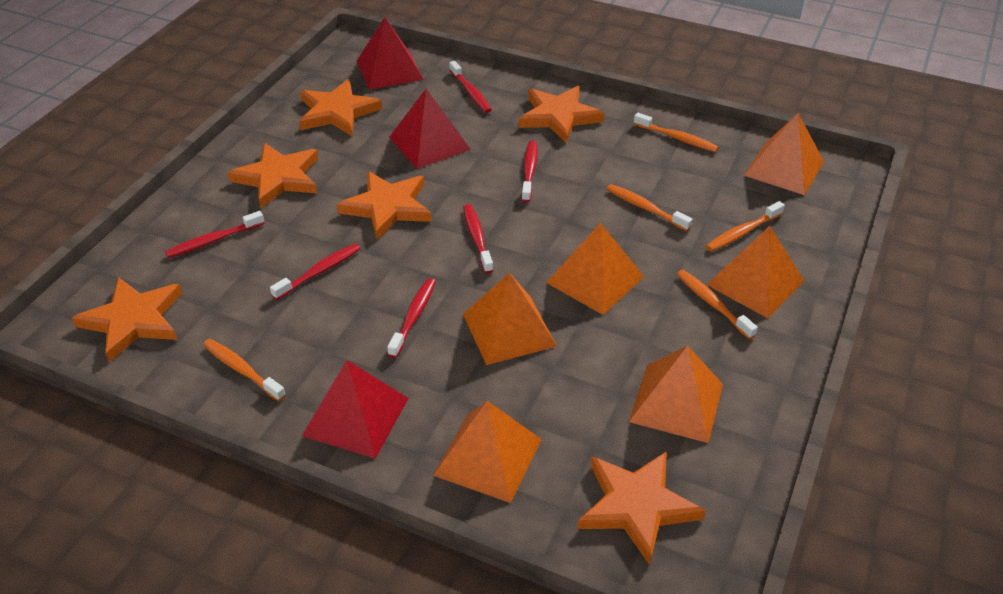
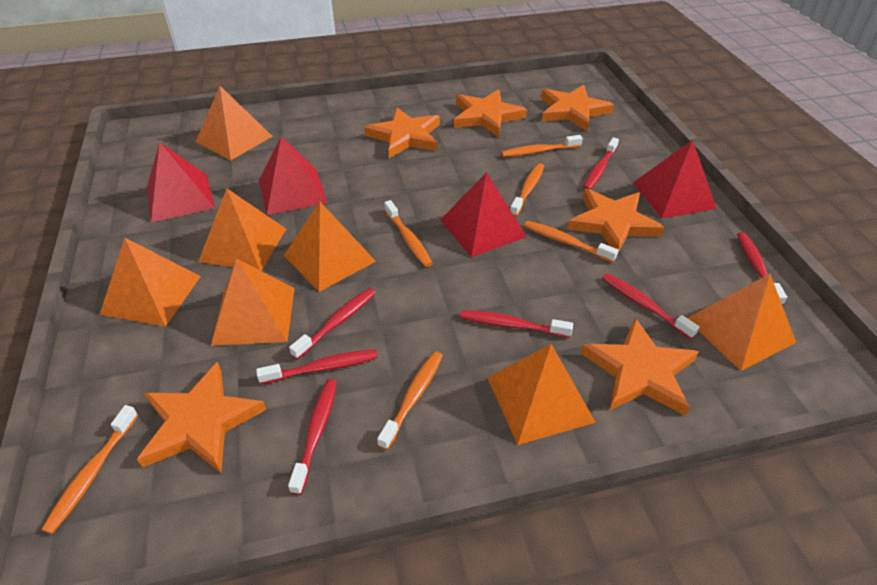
orange pyramid: 6 -> 7
orange toothbrush: 5 -> 6
red pyramid: 3 -> 4
red toothbrush: 6 -> 7

